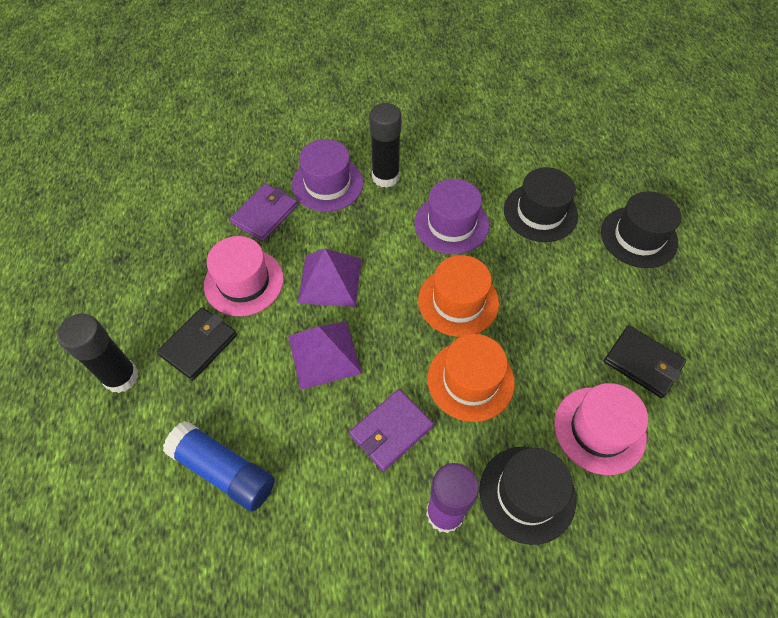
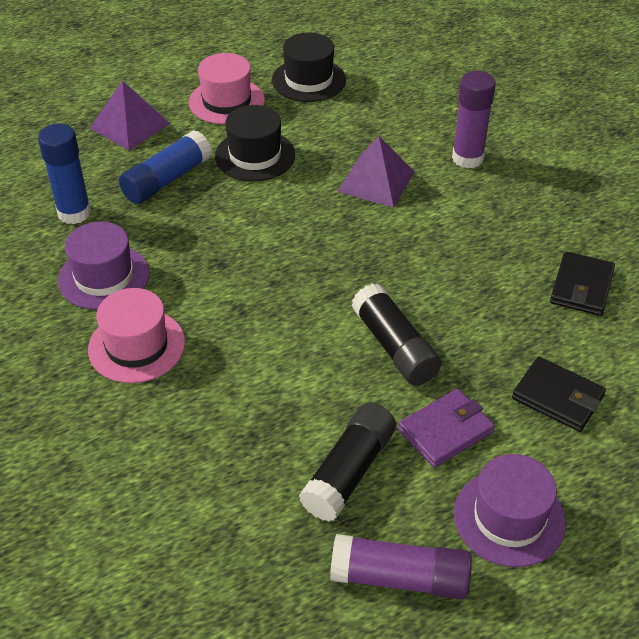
black hat: 3 -> 2
blue glue stick: 1 -> 2
orange hat: 2 -> 0
purple glue stick: 1 -> 2
purple wallet: 2 -> 1

